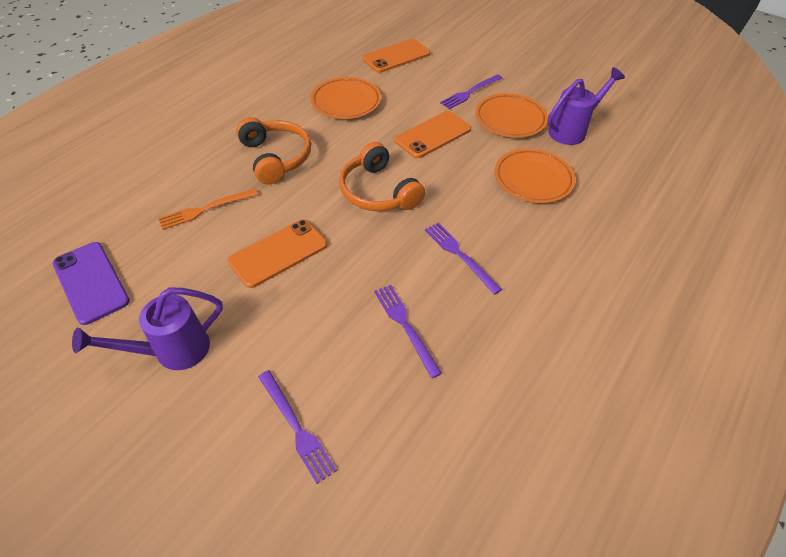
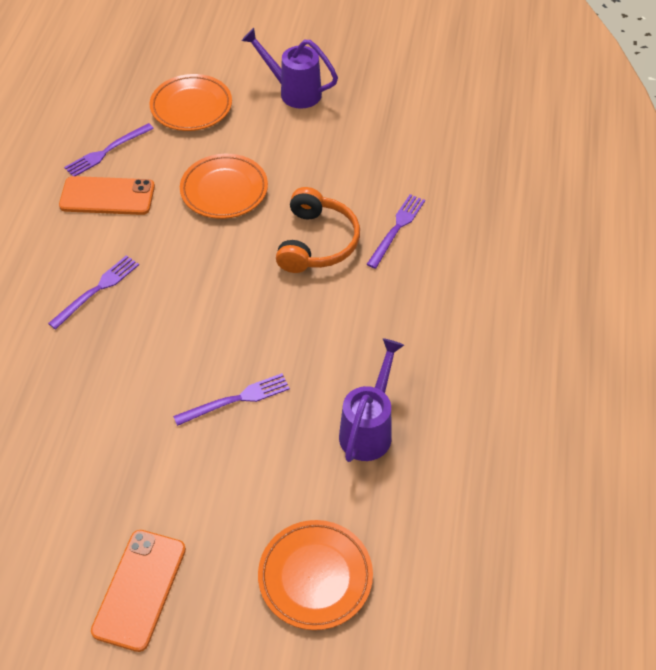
orange fork: 1 -> 0
orange headphones: 2 -> 1
orange phone: 3 -> 2
purple phone: 1 -> 0

